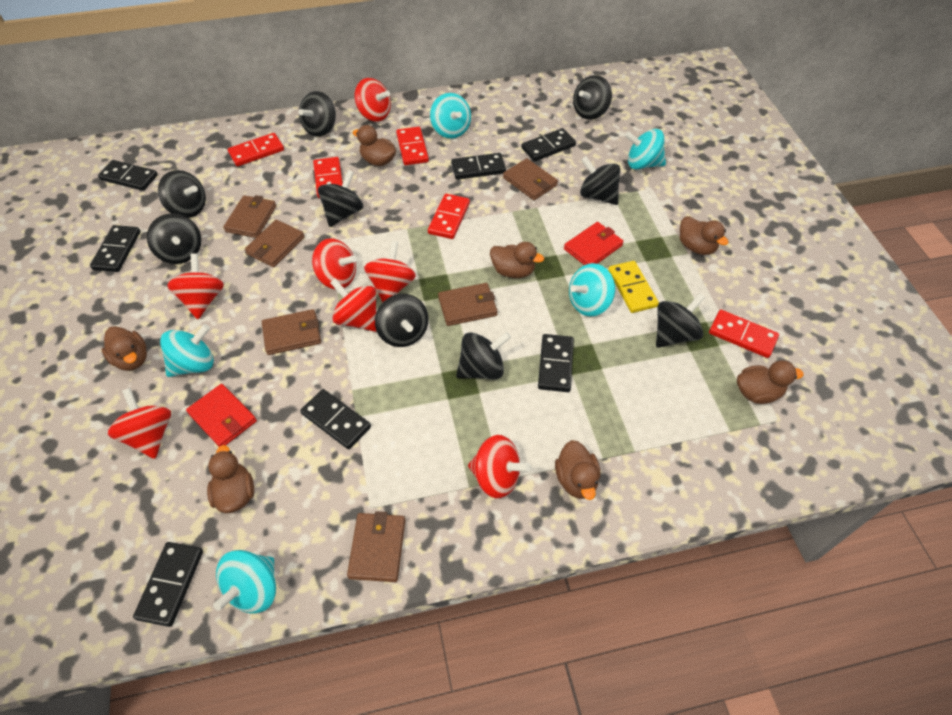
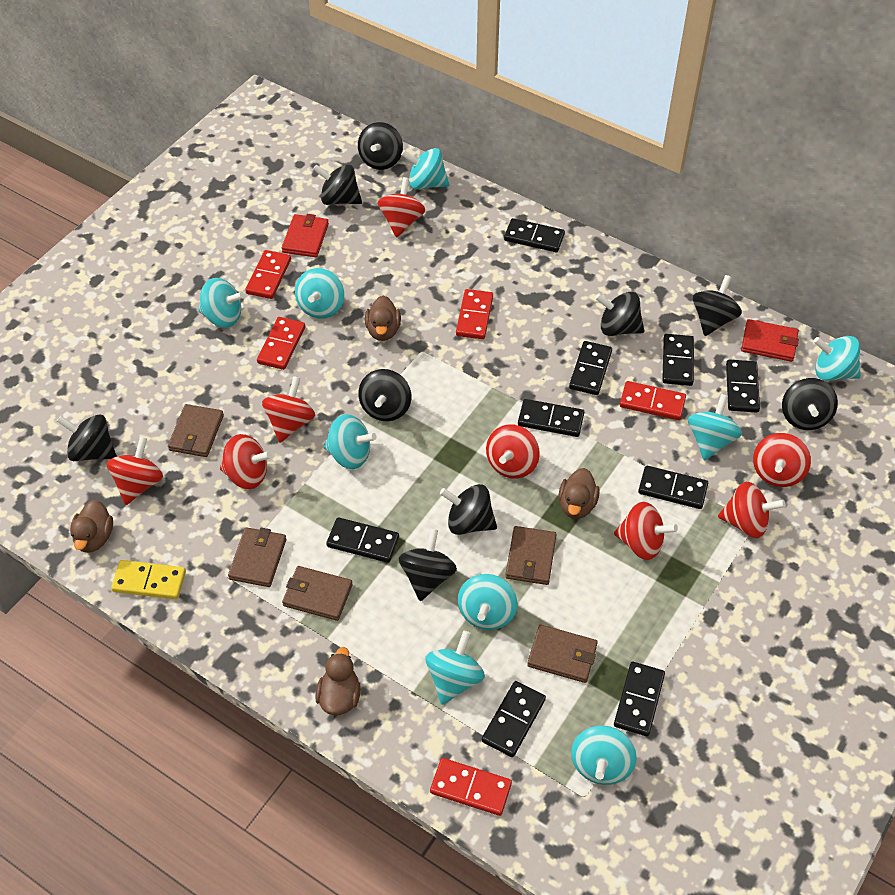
black domino: 7 -> 9
brown duck: 7 -> 4
brown wallet: 6 -> 5
red spinning top: 7 -> 8
turquoise spinning top: 5 -> 9

